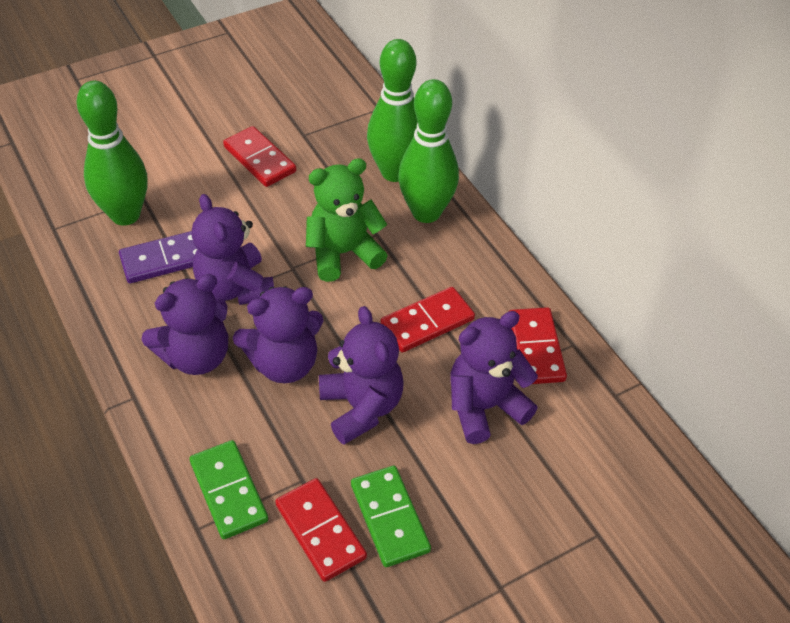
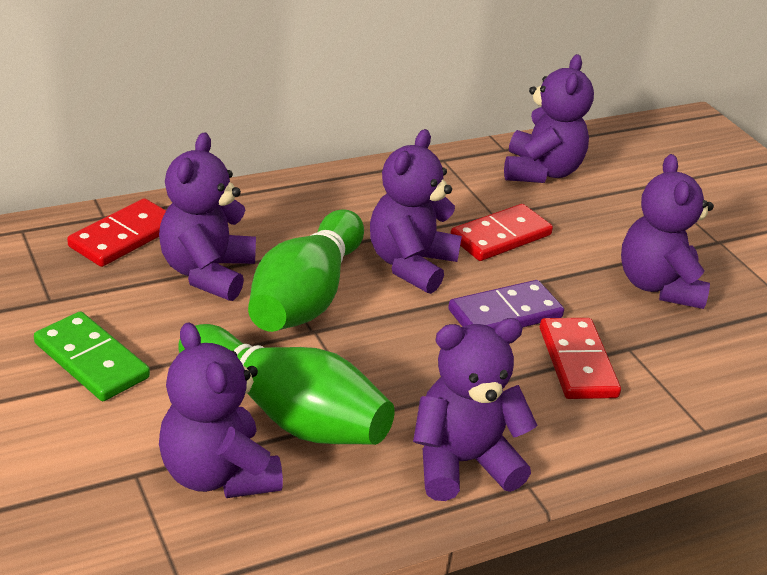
green bowling pin: 3 -> 2
green domino: 2 -> 1
green teddy bear: 1 -> 0
purple teddy bear: 5 -> 6
red domino: 4 -> 3

